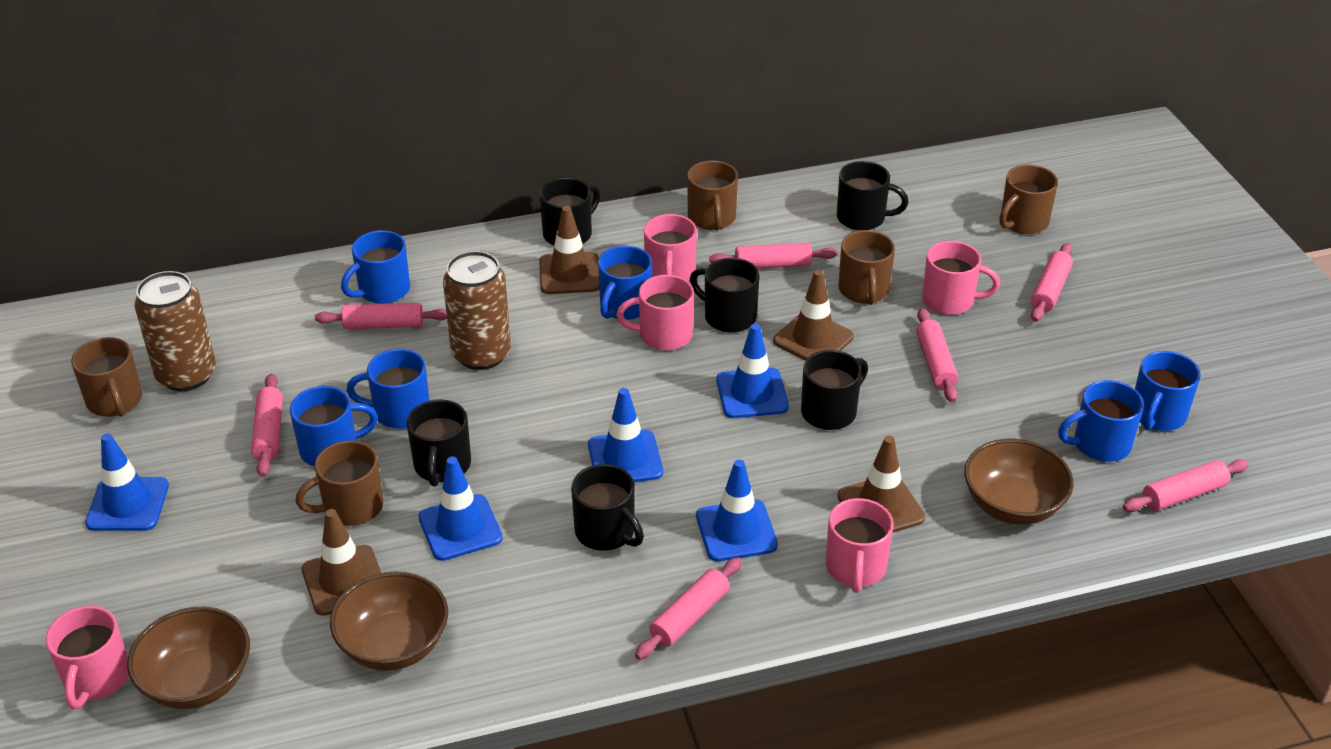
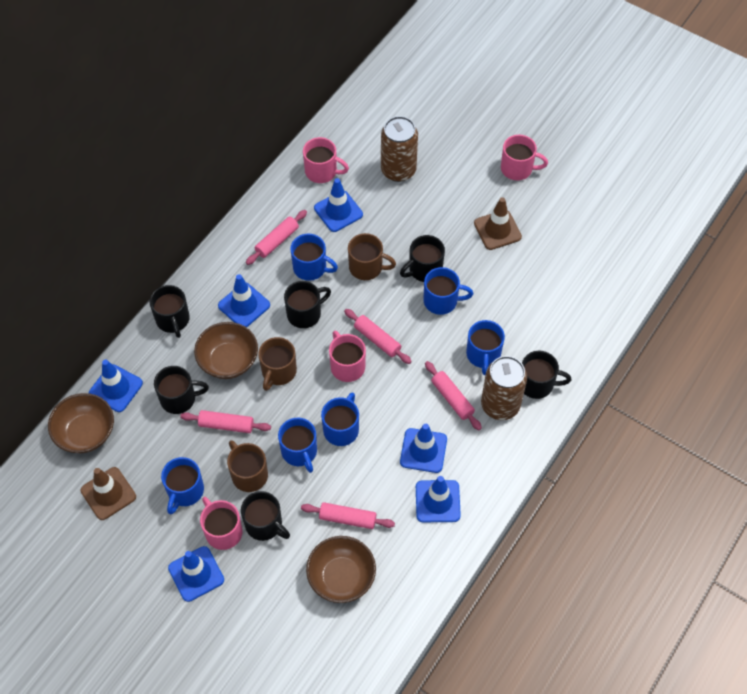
blue traffic cone: 5 -> 6
brown mug: 5 -> 3
brown traffic cone: 4 -> 2
pink mug: 5 -> 4
pink rolling pin: 7 -> 5

